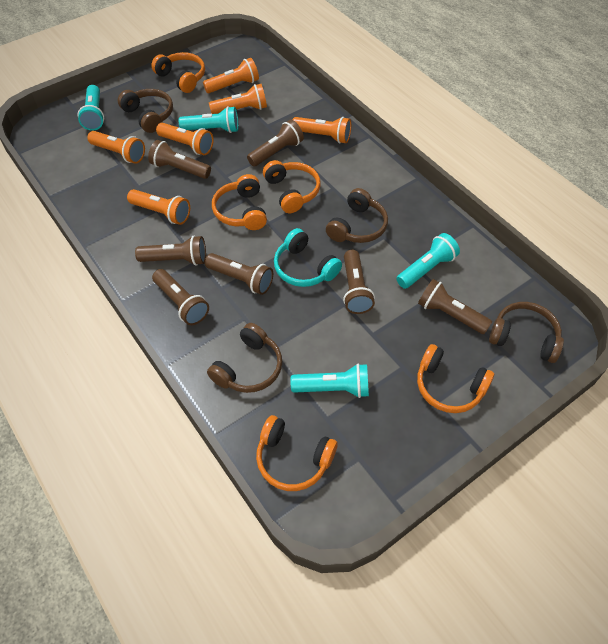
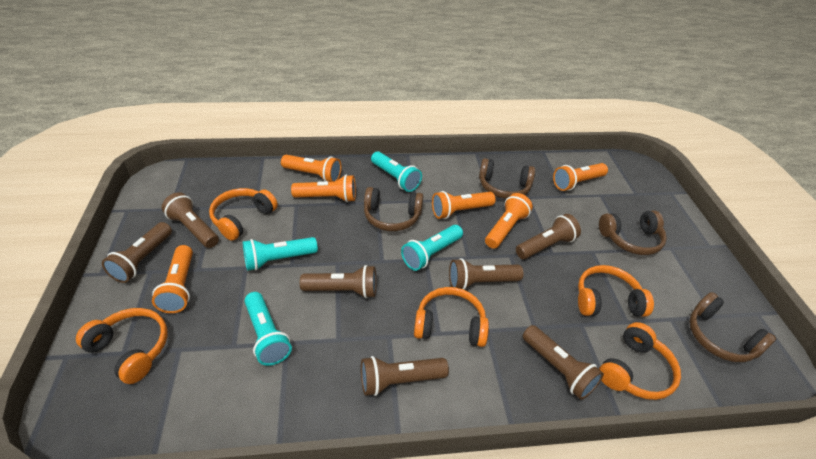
turquoise headphones: 1 -> 0

